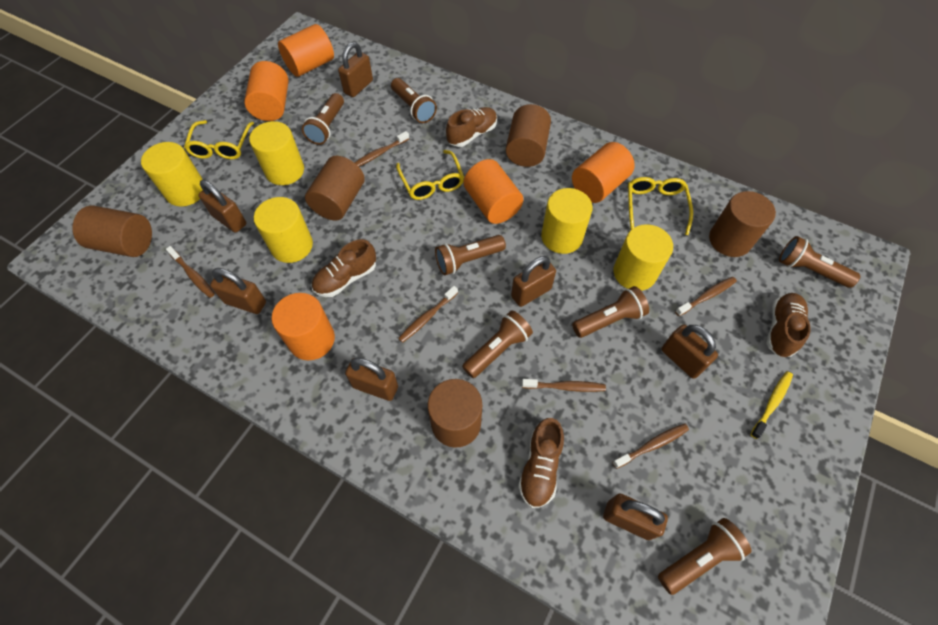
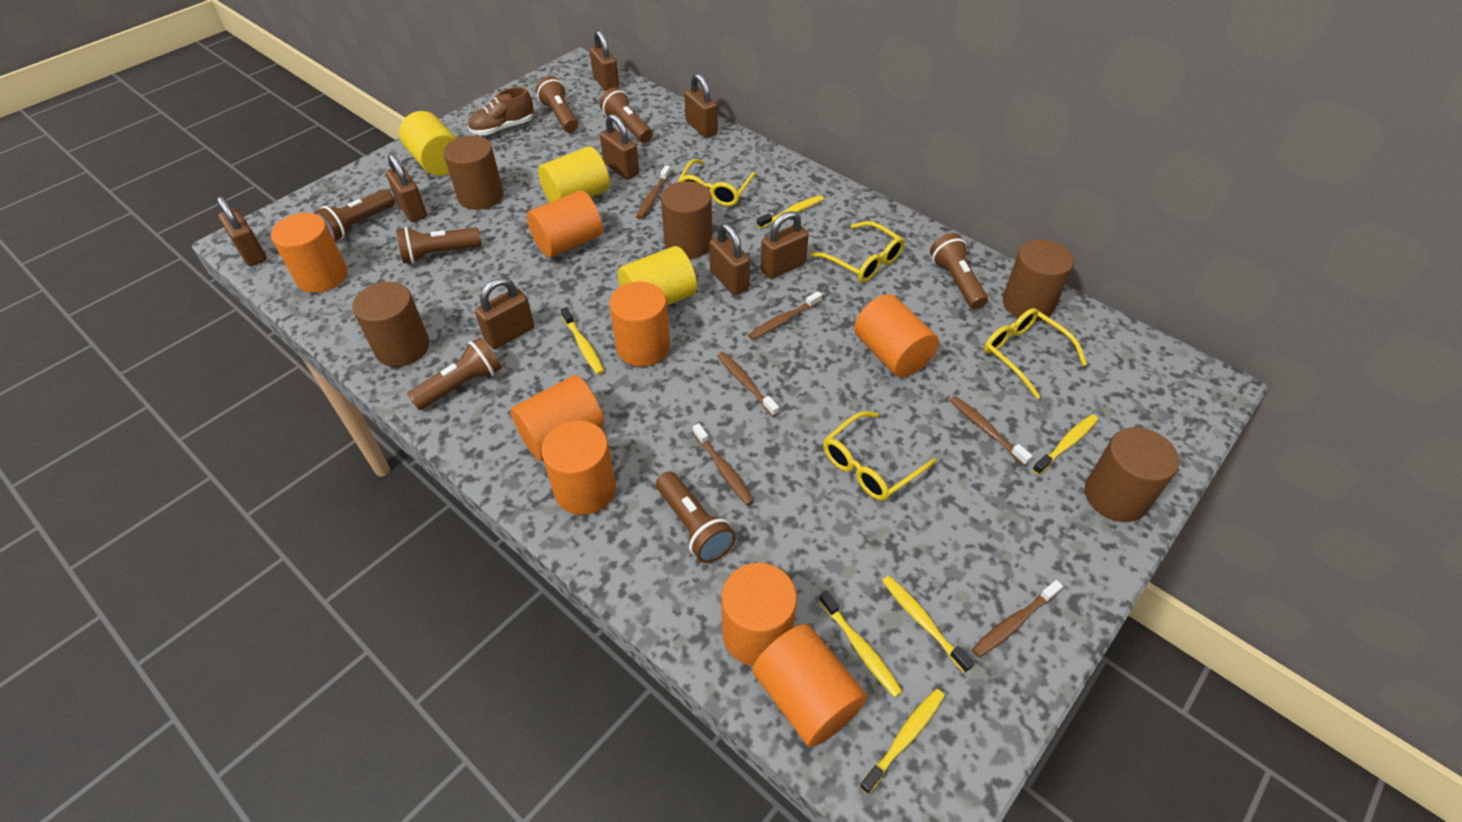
brown padlock: 7 -> 8
brown shoe: 4 -> 1
orange cylinder: 5 -> 8
yellow cylinder: 5 -> 3
yellow glasses: 3 -> 4
yellow toothbrush: 1 -> 6

